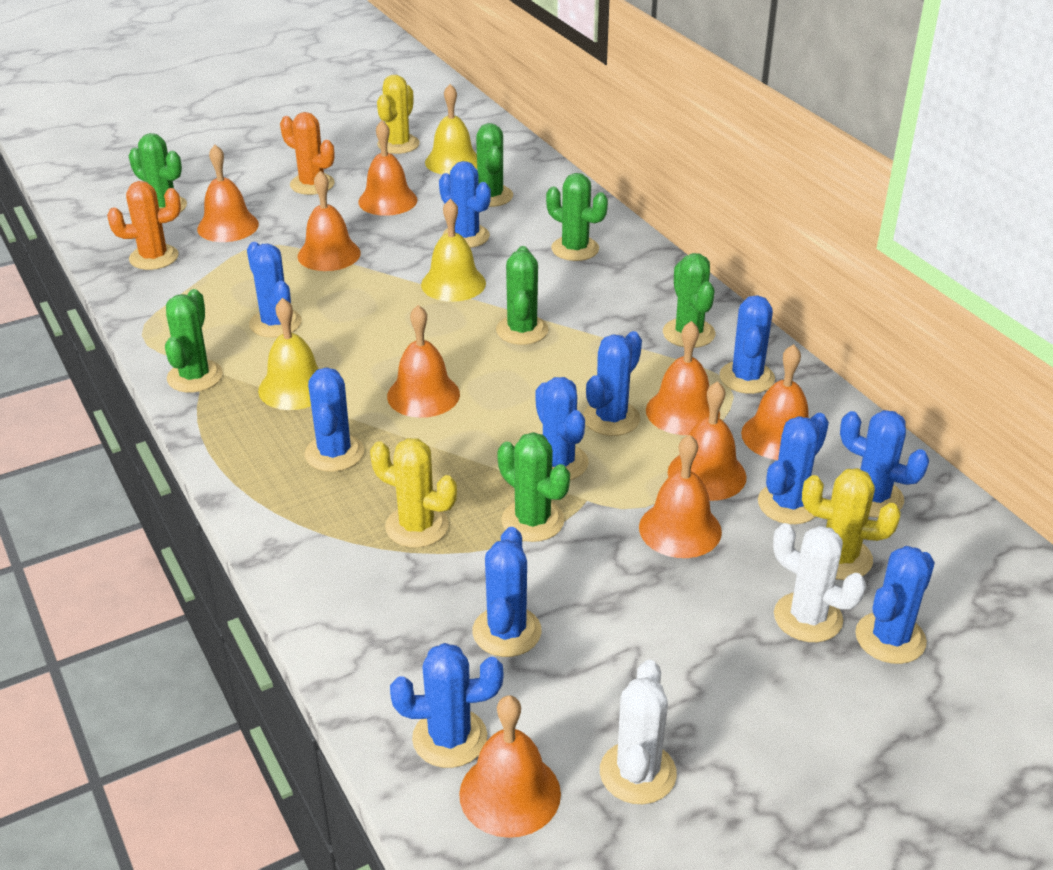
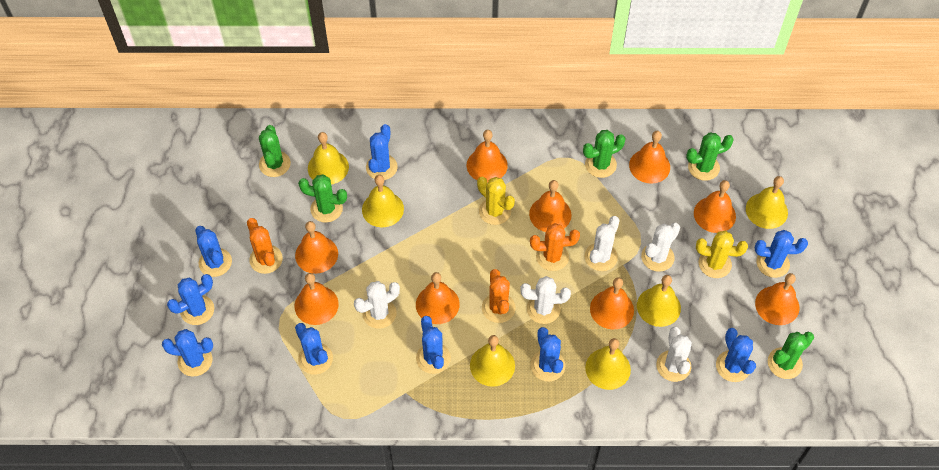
blue cactus: 11 -> 9
green cactus: 7 -> 5
orange cactus: 2 -> 3
white cactus: 2 -> 5
yellow bell: 3 -> 6
yellow cactus: 3 -> 2

